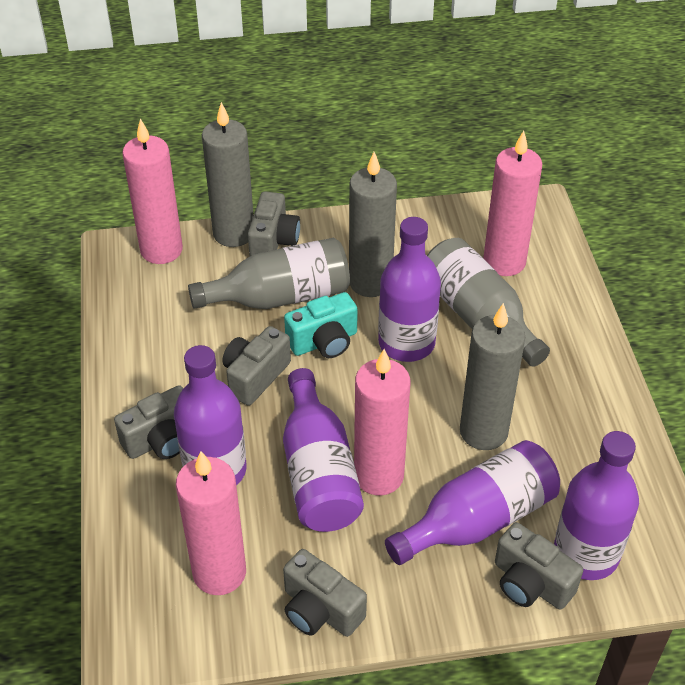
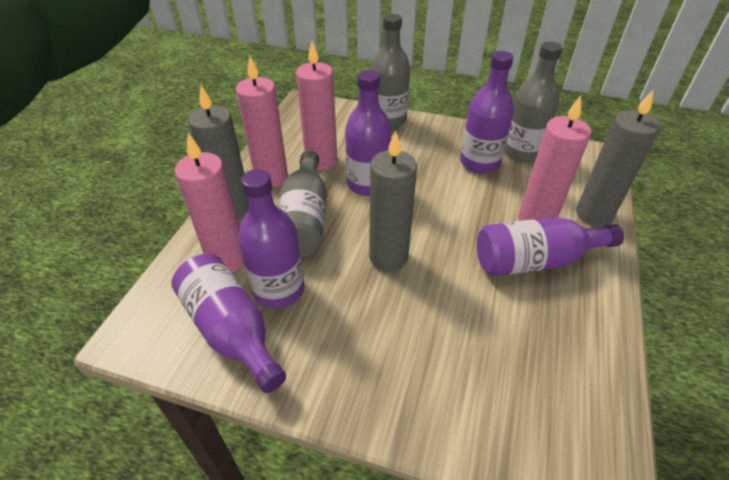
grey bottle: 2 -> 3
grey camera: 5 -> 0
turquoise camera: 1 -> 0

